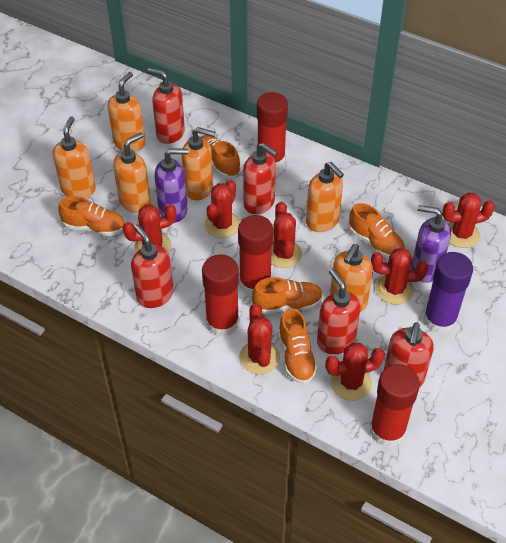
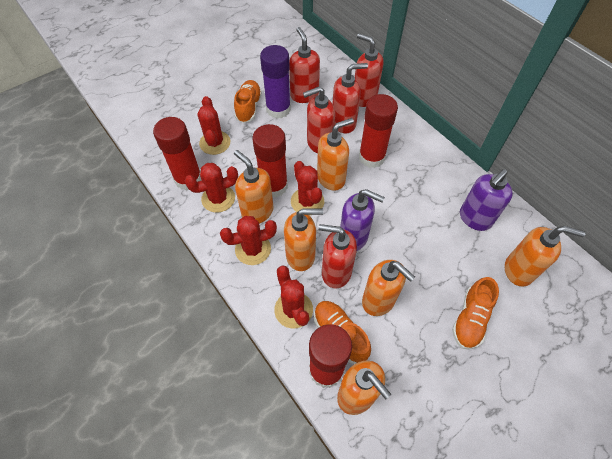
orange shoe: 5 -> 3
red cactus: 7 -> 5

